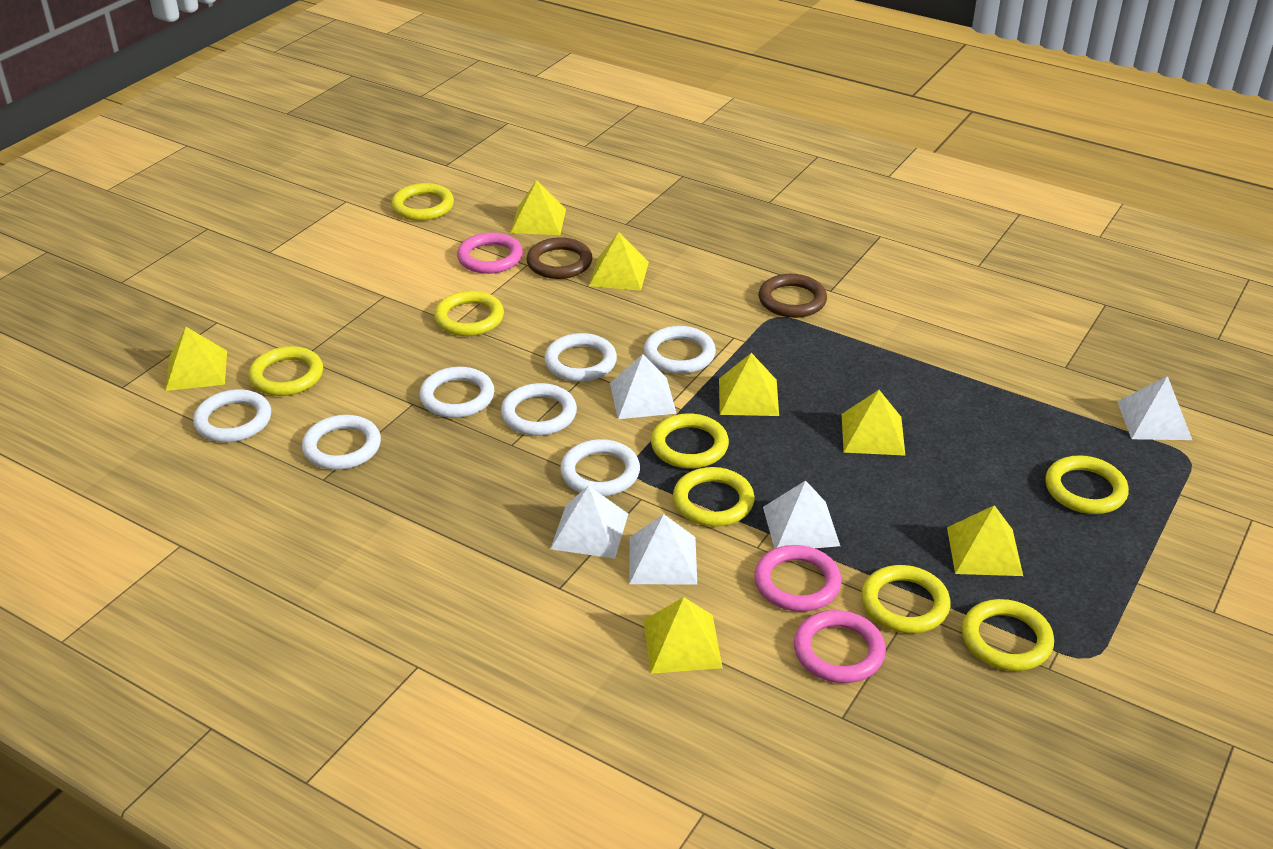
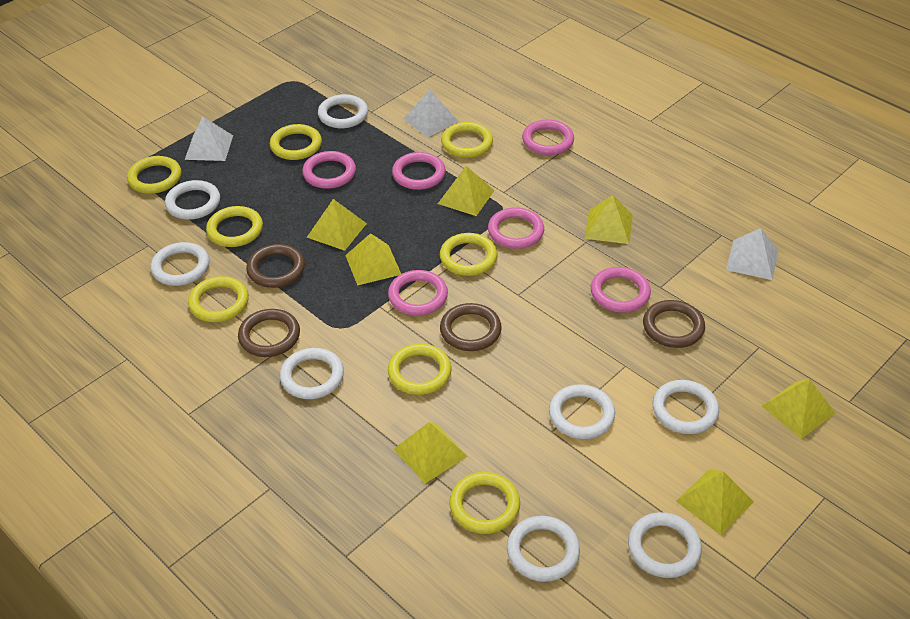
brown ring: 2 -> 4
pink ring: 3 -> 6
white pyramid: 5 -> 3
white ring: 7 -> 8

